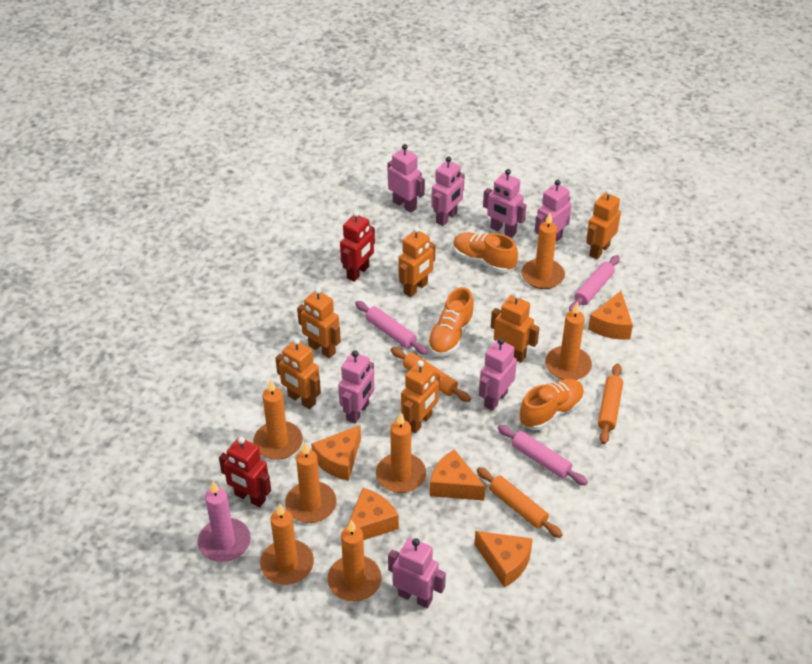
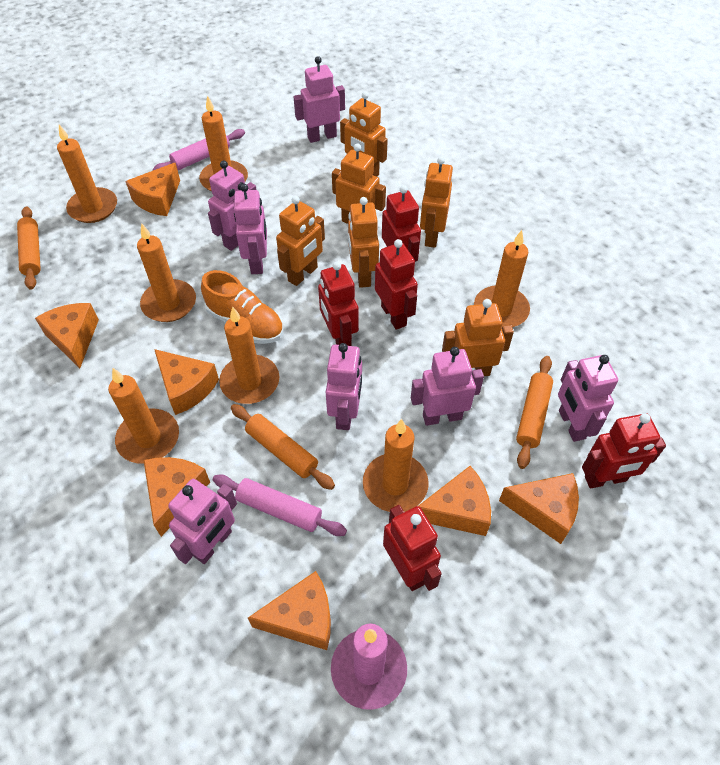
orange cheese: 5 -> 7
orange shoe: 3 -> 1
pink rolling pin: 3 -> 2
red robot: 2 -> 5

